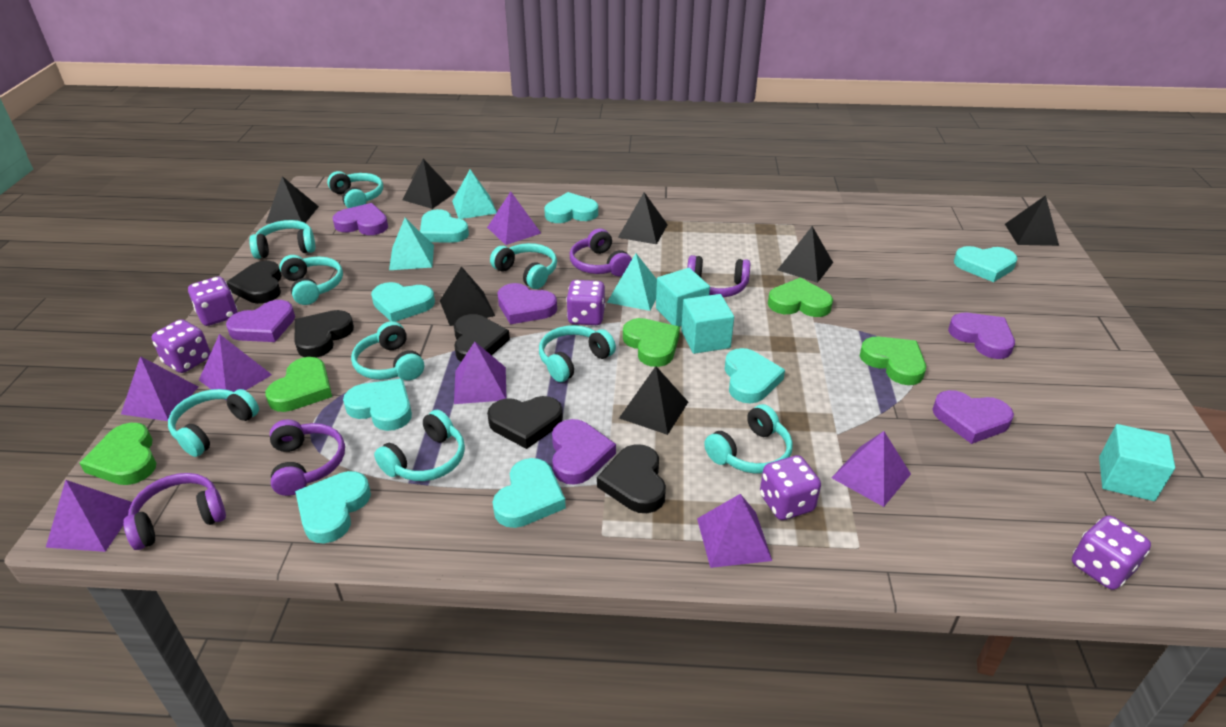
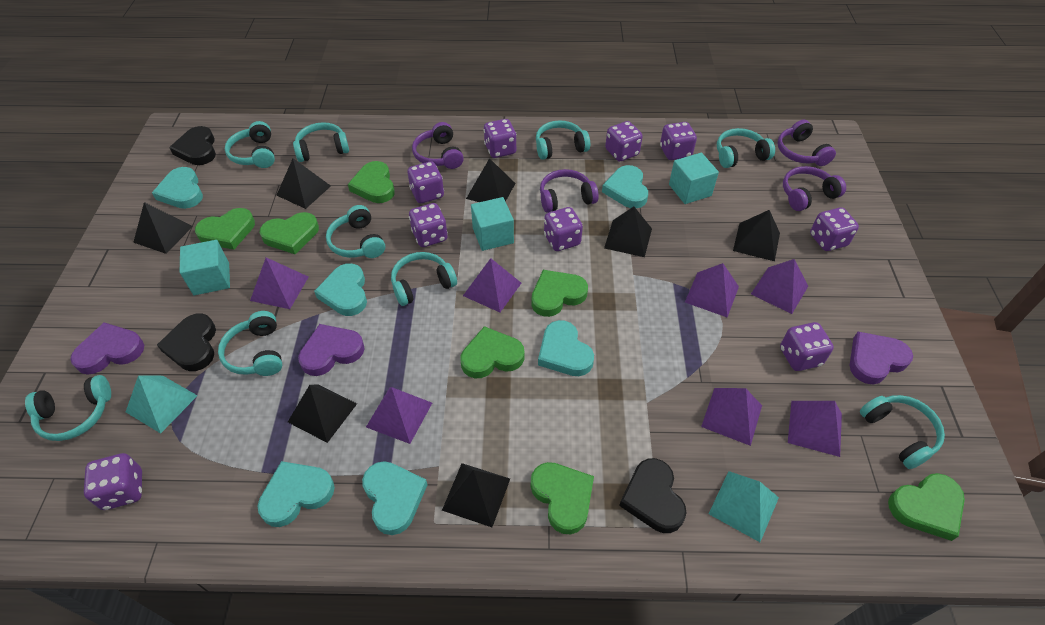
black heart: 5 -> 3
green heart: 5 -> 7
purple dice: 5 -> 9
purple heart: 6 -> 3
turquoise heart: 8 -> 6
turquoise pyramid: 3 -> 2

